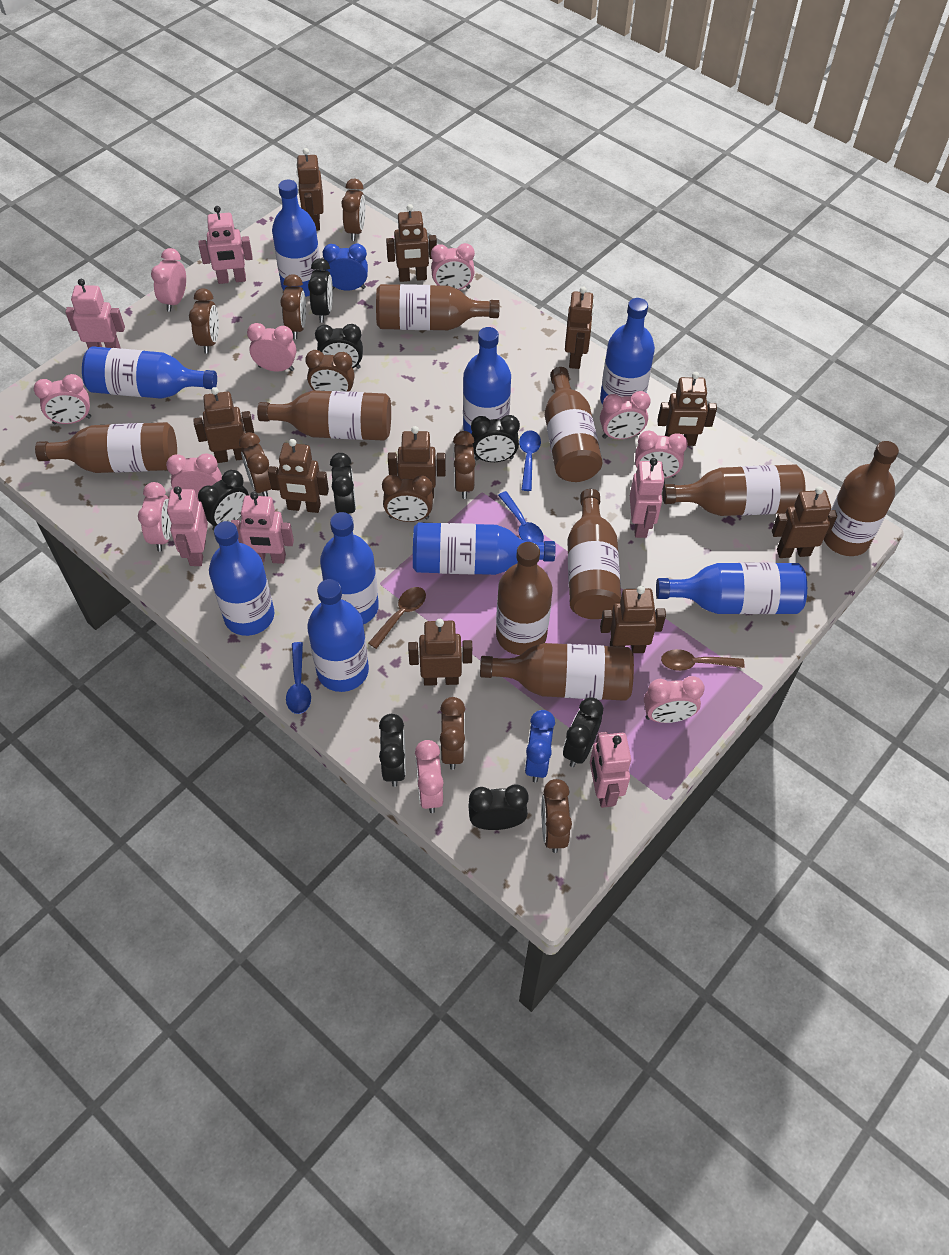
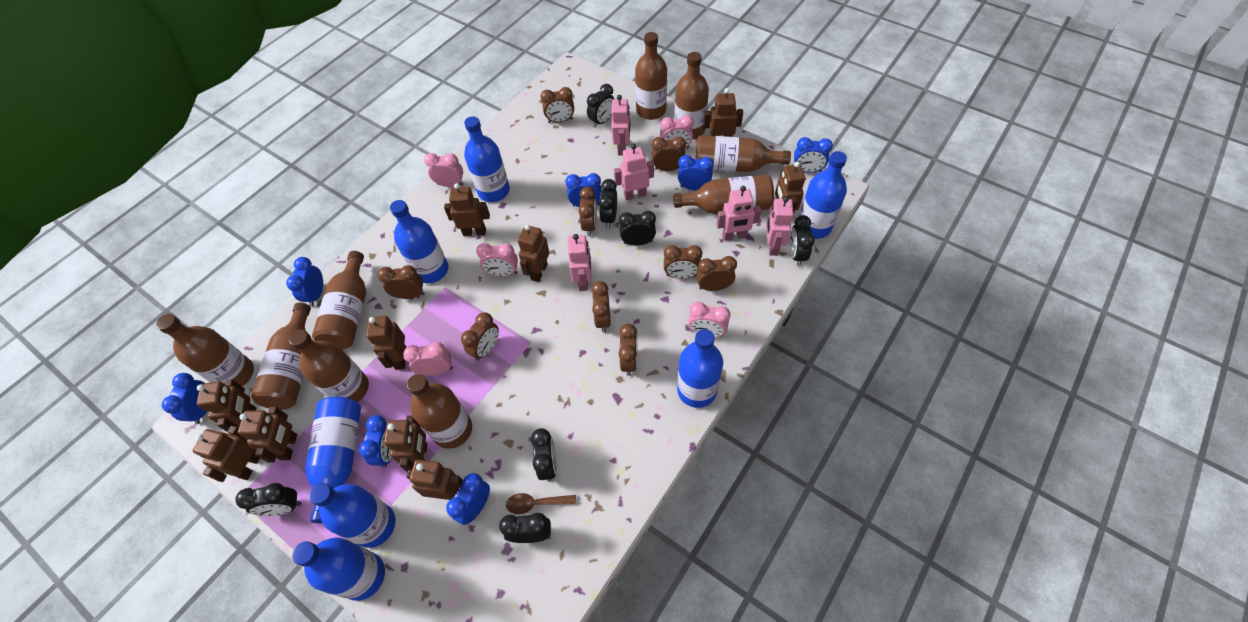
black clock: 8 -> 7
blue bottle: 9 -> 7
blue clock: 2 -> 7
blue spoon: 3 -> 0
brown spoon: 2 -> 1
pink clock: 10 -> 5
pink robot: 6 -> 5

